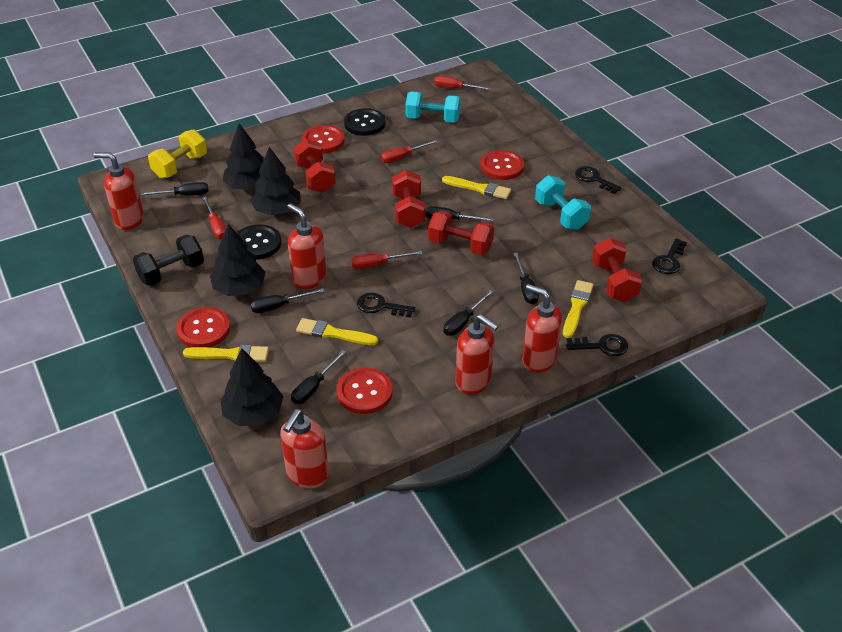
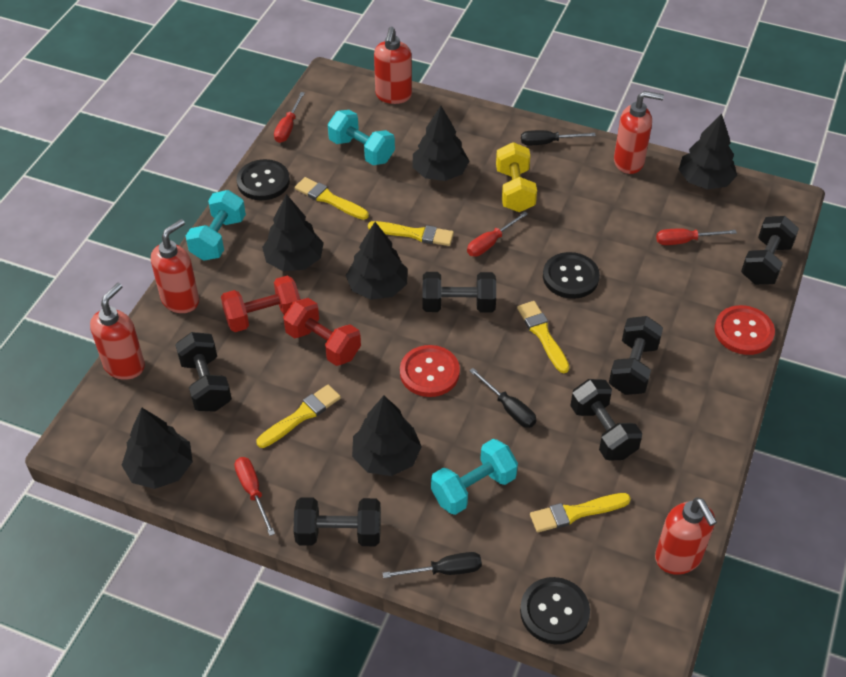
black button: 2 -> 3
black dumbbell: 1 -> 6
black key: 4 -> 0
black screwdriver: 6 -> 3
black tree: 4 -> 6
red button: 4 -> 2
red dumbbell: 4 -> 2
turquoise dumbbell: 2 -> 3
yellow brush: 4 -> 5

